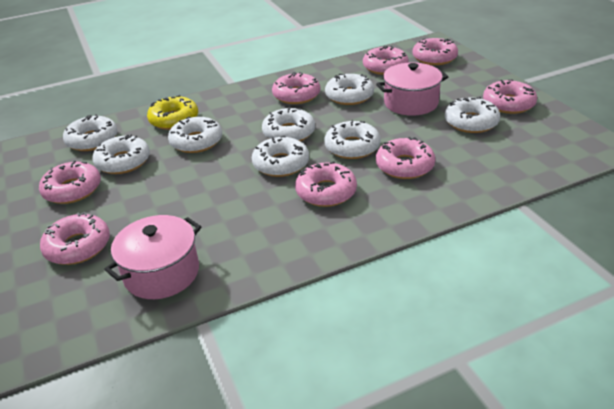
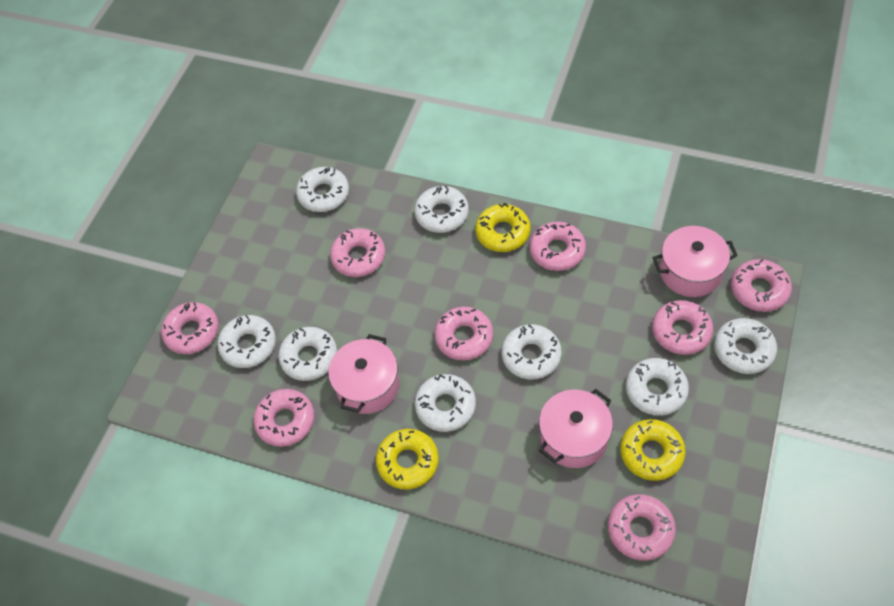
pink pot: 2 -> 3
yellow donut: 1 -> 3

